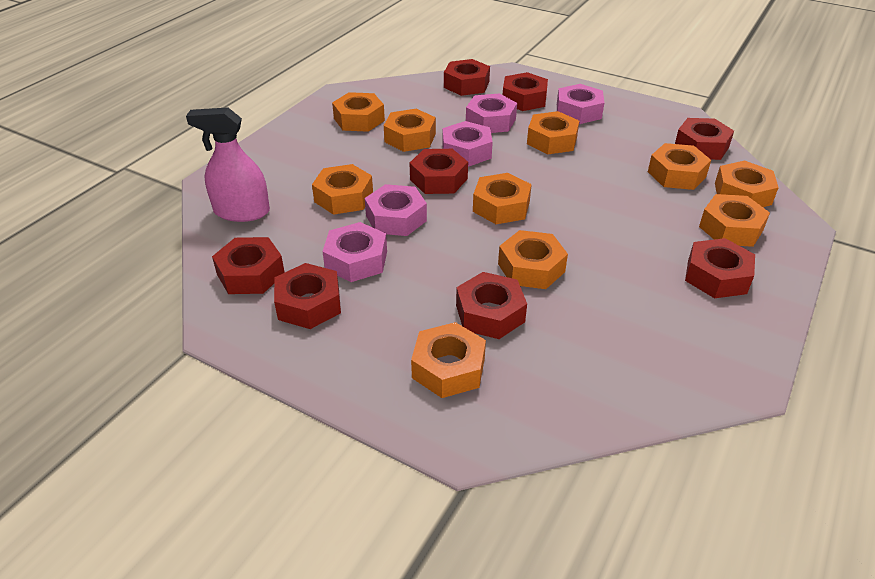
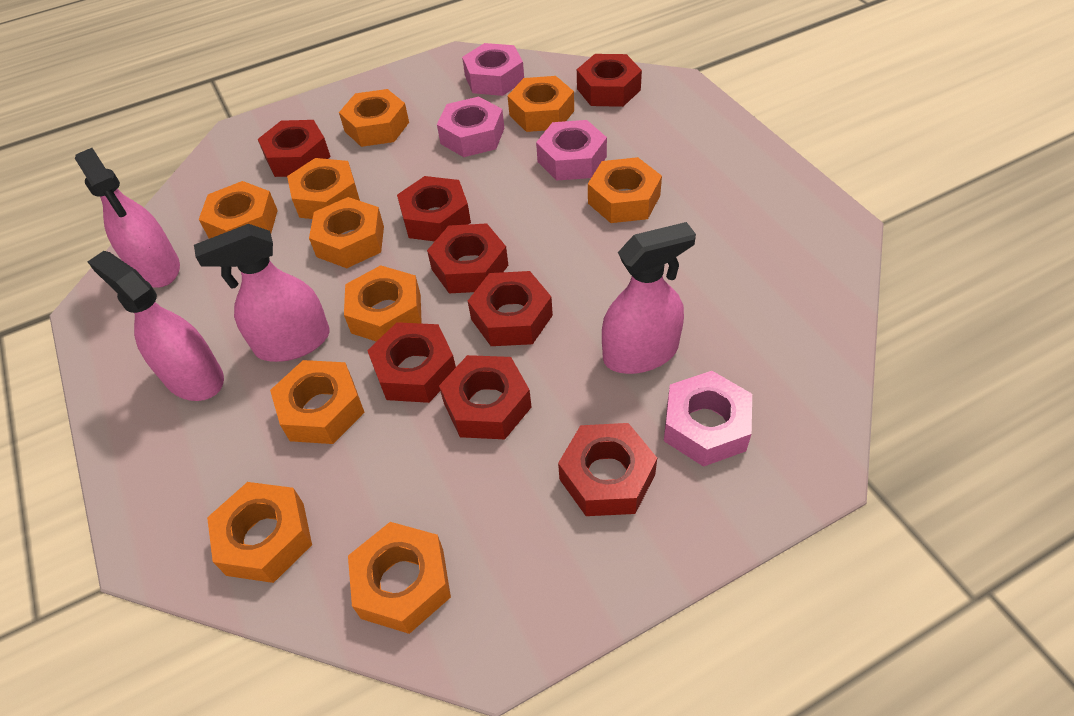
pink nut: 5 -> 4
pink spray bottle: 1 -> 4

